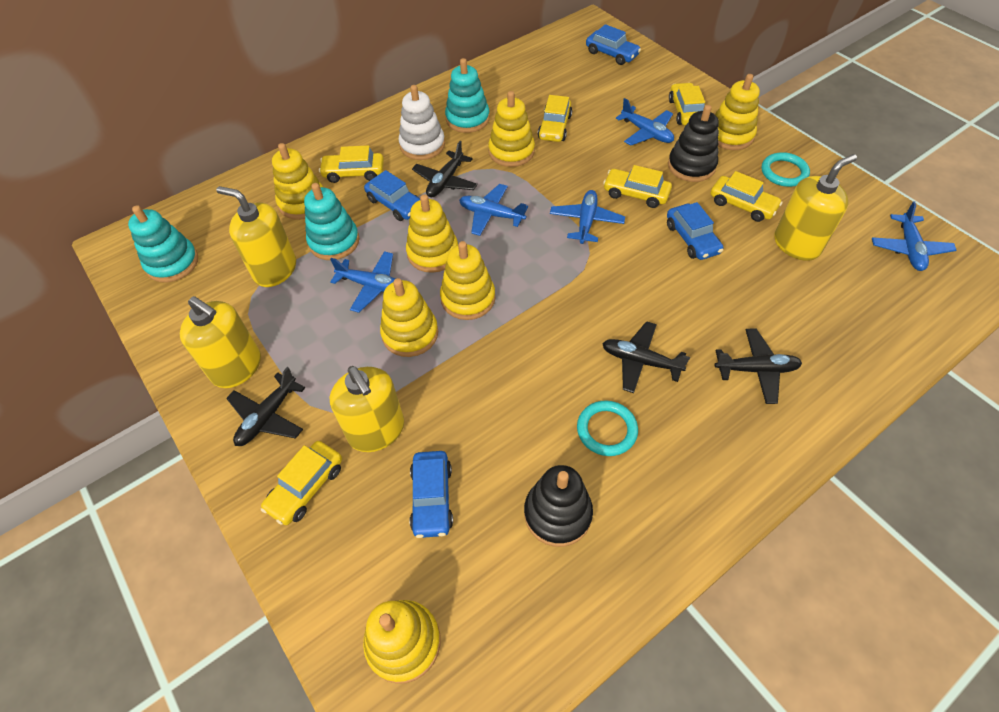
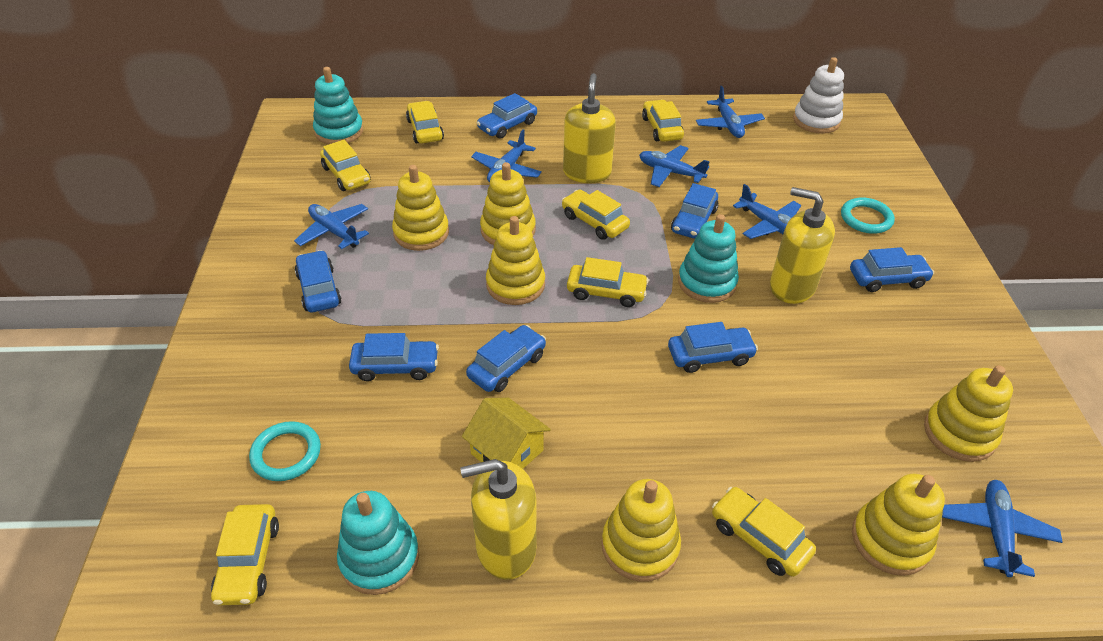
black plane: 4 -> 0
black stacking toy: 2 -> 0
blue car: 4 -> 7
blue plane: 5 -> 6
yellow car: 6 -> 7
yellow house: 0 -> 1
yellow soap dispenser: 4 -> 3
yellow stacking toy: 7 -> 6

